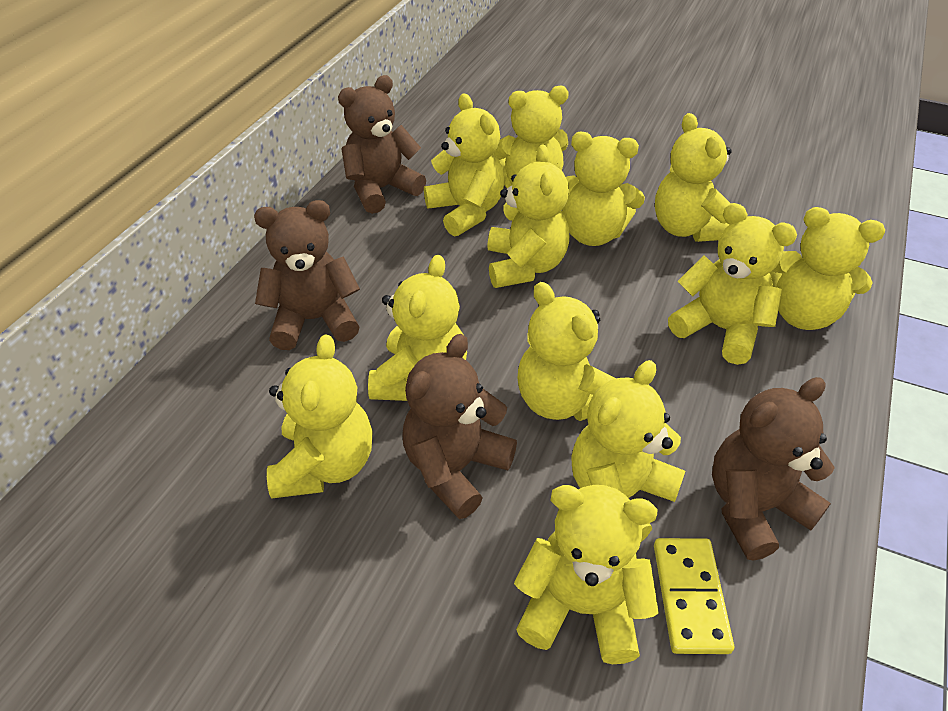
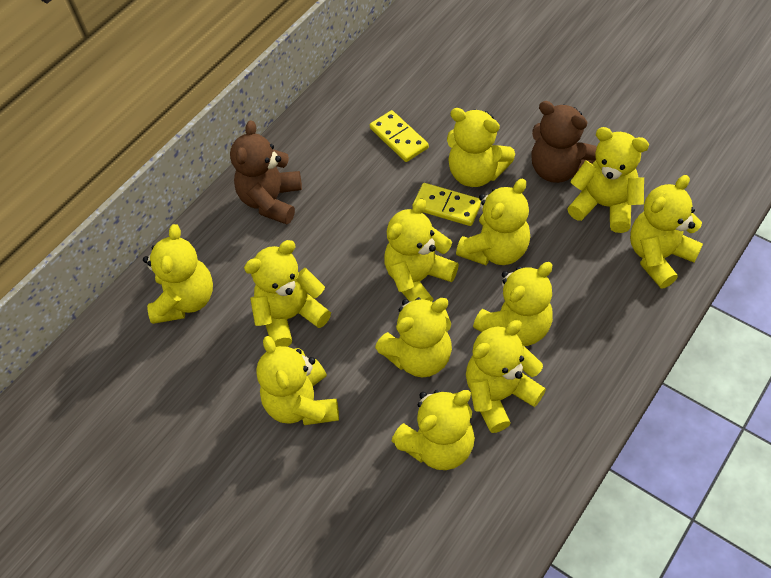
brown teddy bear: 4 -> 2
yellow domino: 1 -> 2

